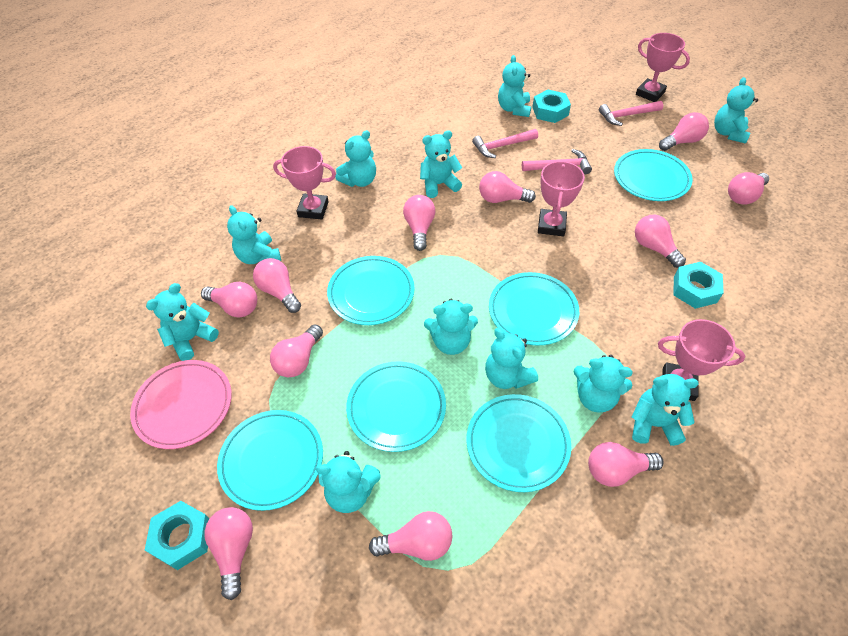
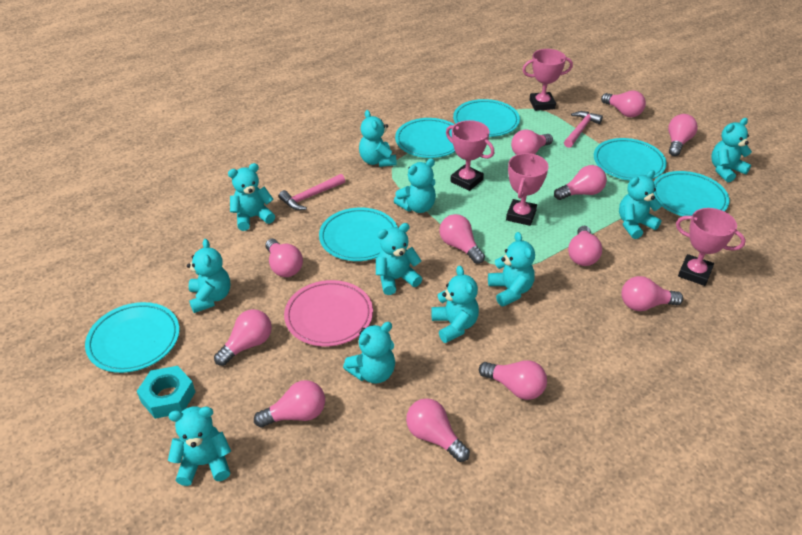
pink hammer: 3 -> 2
pink light bulb: 11 -> 12
turquoise nut: 3 -> 1

